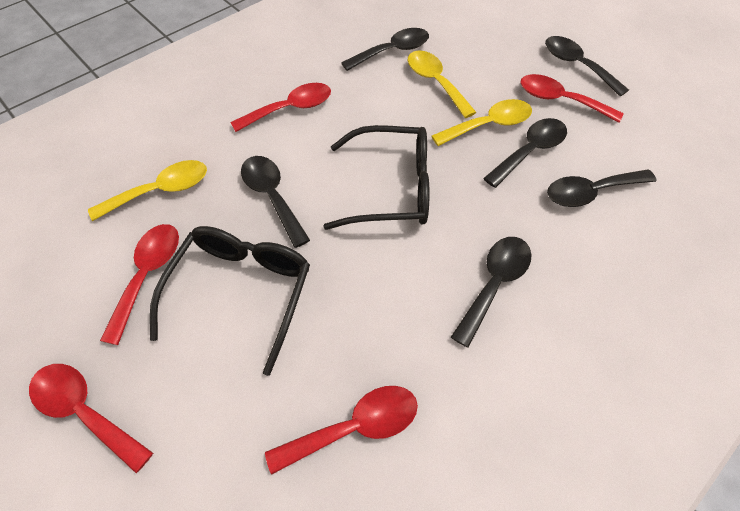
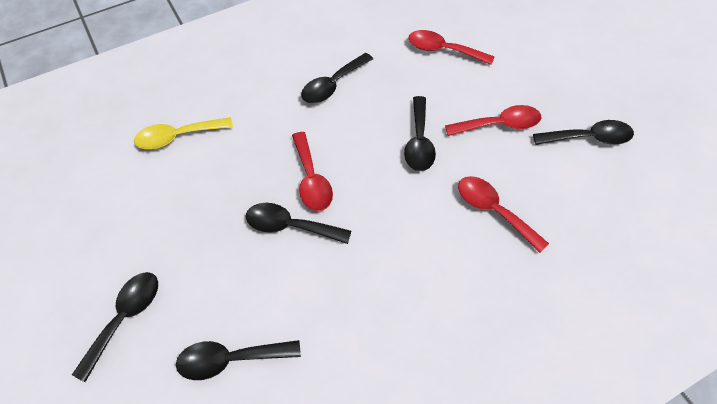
black glasses: 2 -> 0
red spoon: 5 -> 4
yellow spoon: 3 -> 1

